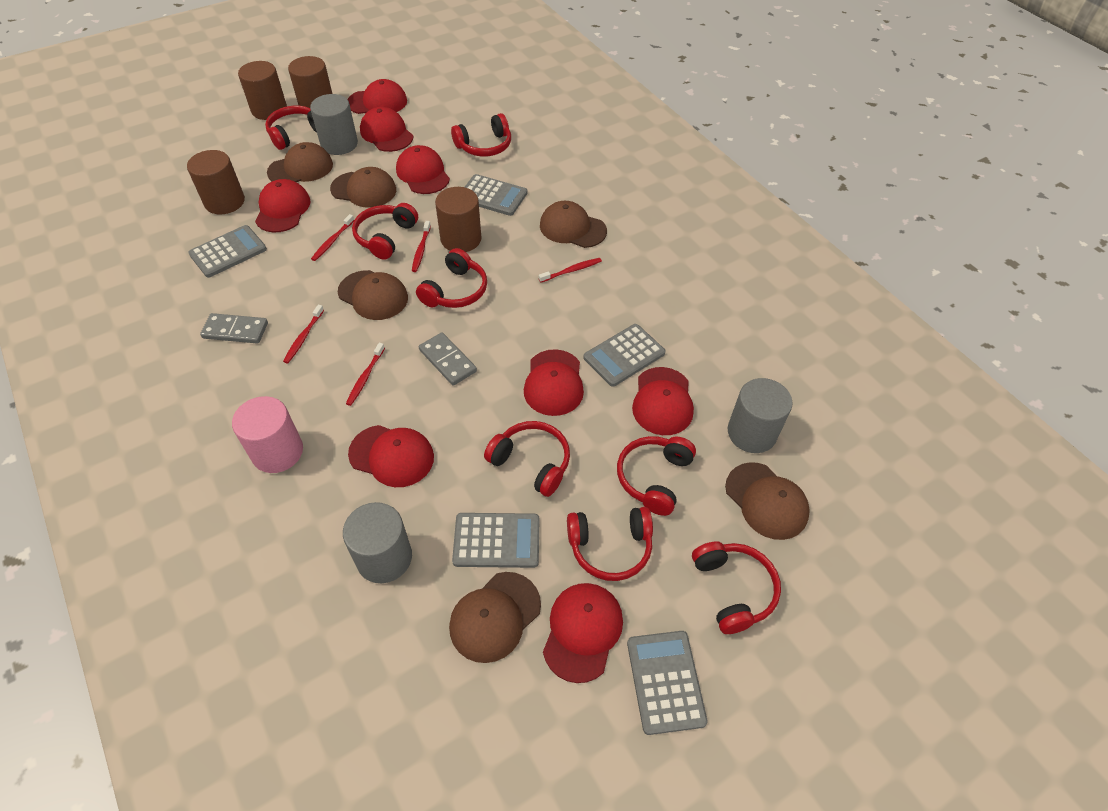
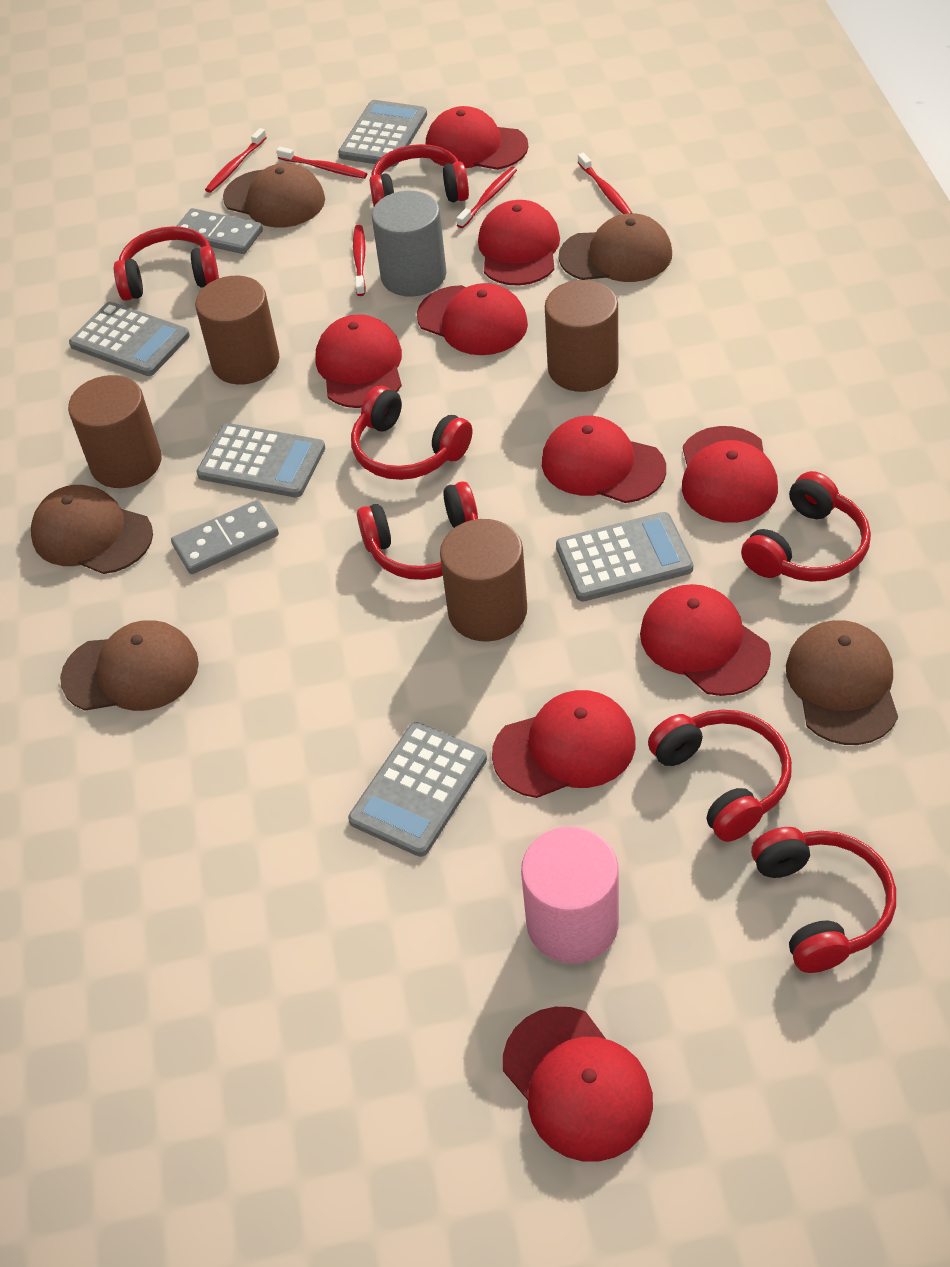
brown cap: 6 -> 5
grey cylinder: 3 -> 1
red cap: 8 -> 9
red headphones: 8 -> 7

